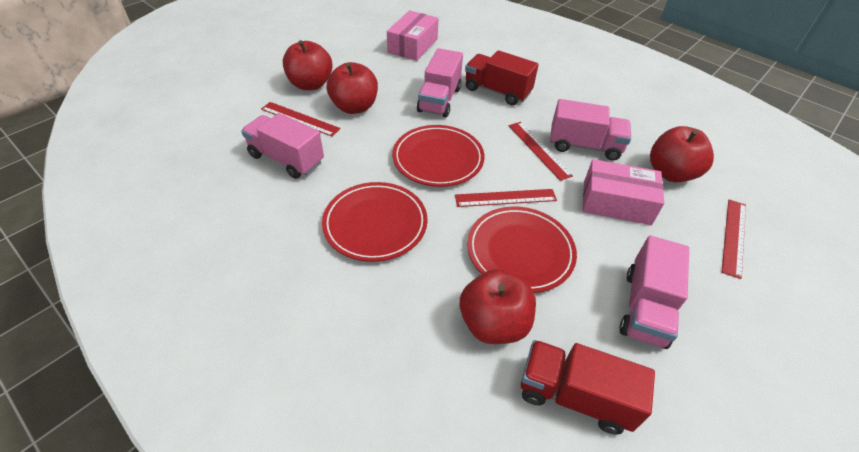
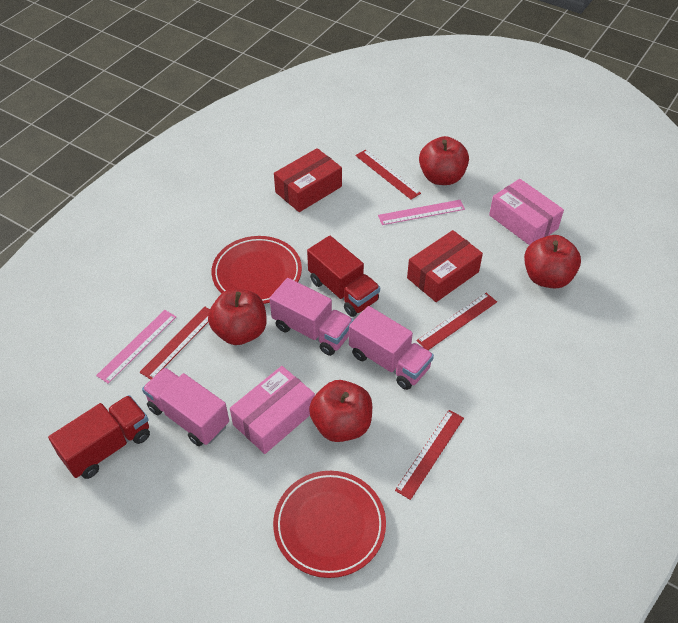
pink ruler: 0 -> 2
pink truck: 4 -> 3
red box: 0 -> 2
red plate: 3 -> 2

